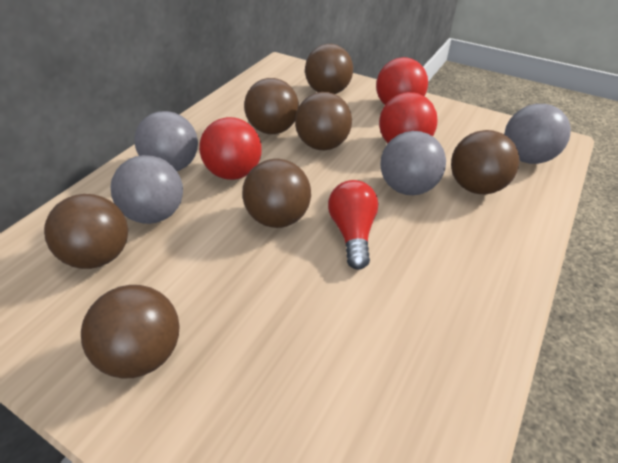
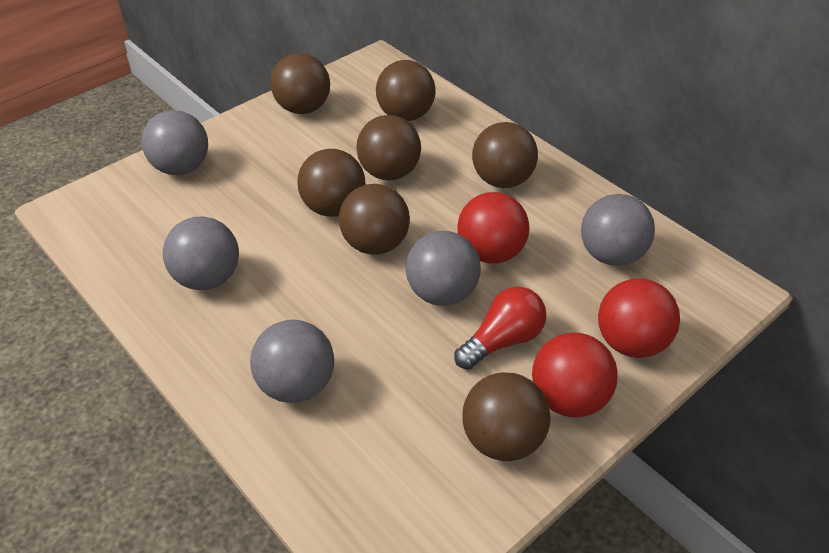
grey ball: 4 -> 5

